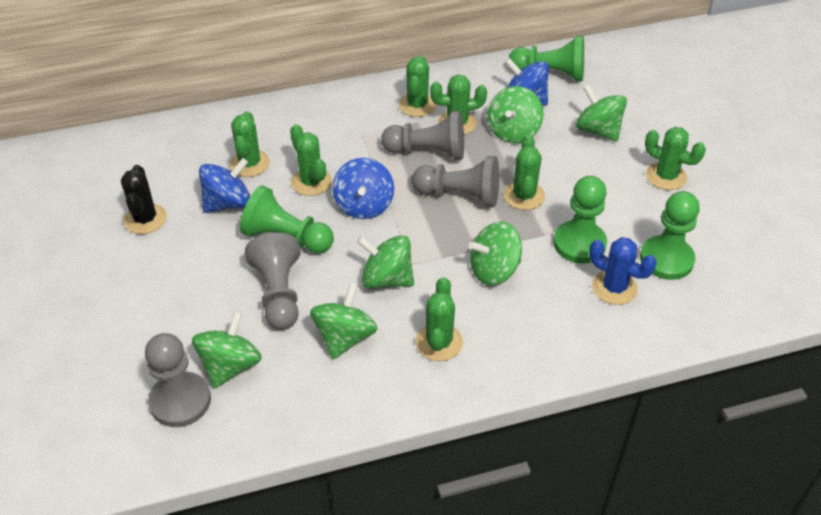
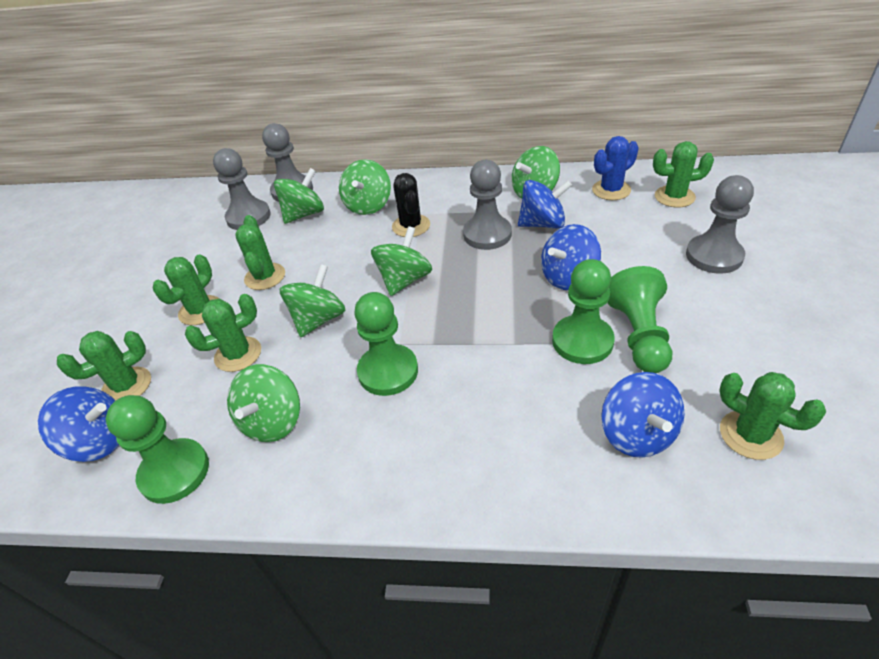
blue spinning top: 3 -> 4
green cactus: 7 -> 6

